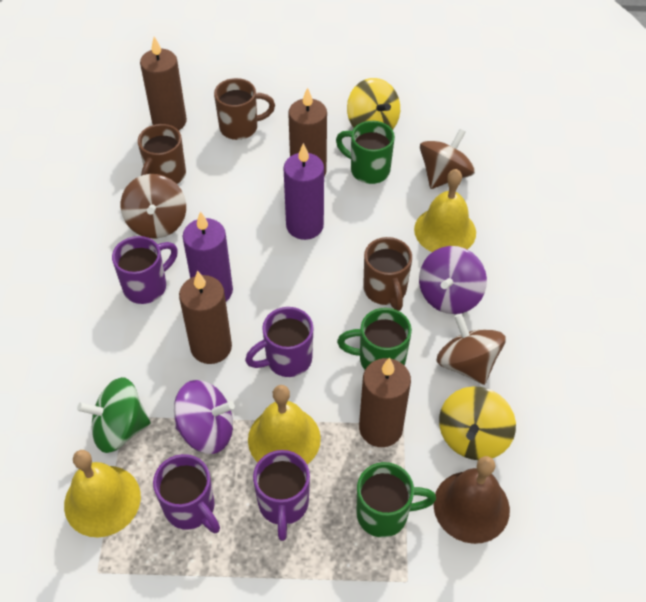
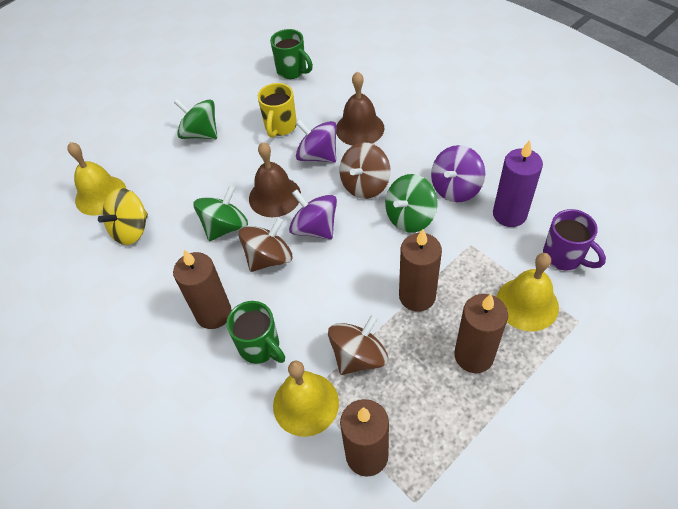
brown bell: 1 -> 2
brown mug: 3 -> 0
green mug: 3 -> 2
green spinning top: 1 -> 3
purple candle: 2 -> 1
purple mug: 4 -> 1
purple spinning top: 2 -> 3
yellow mug: 0 -> 1
yellow spinning top: 2 -> 1

